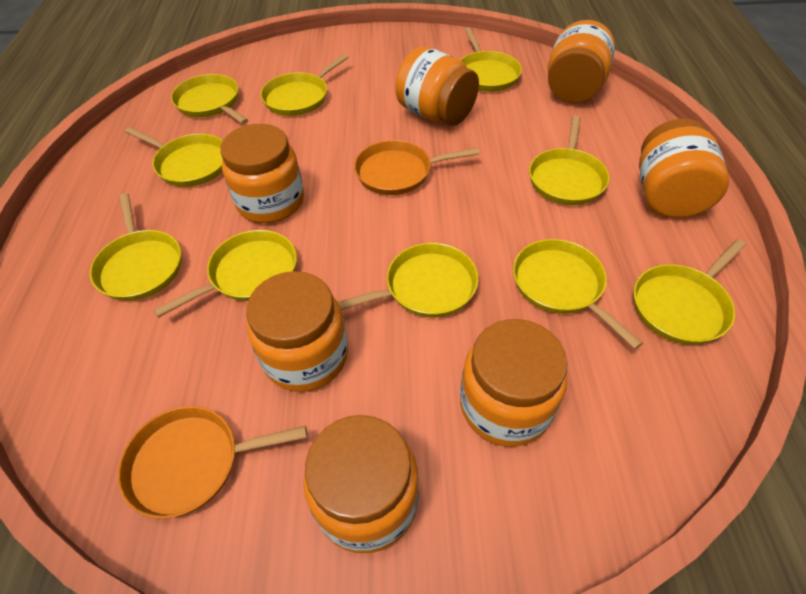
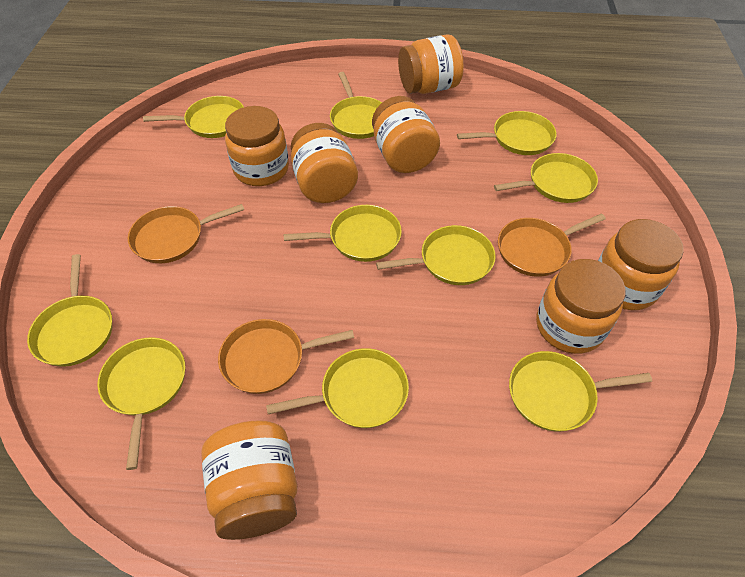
orange pan: 2 -> 3

